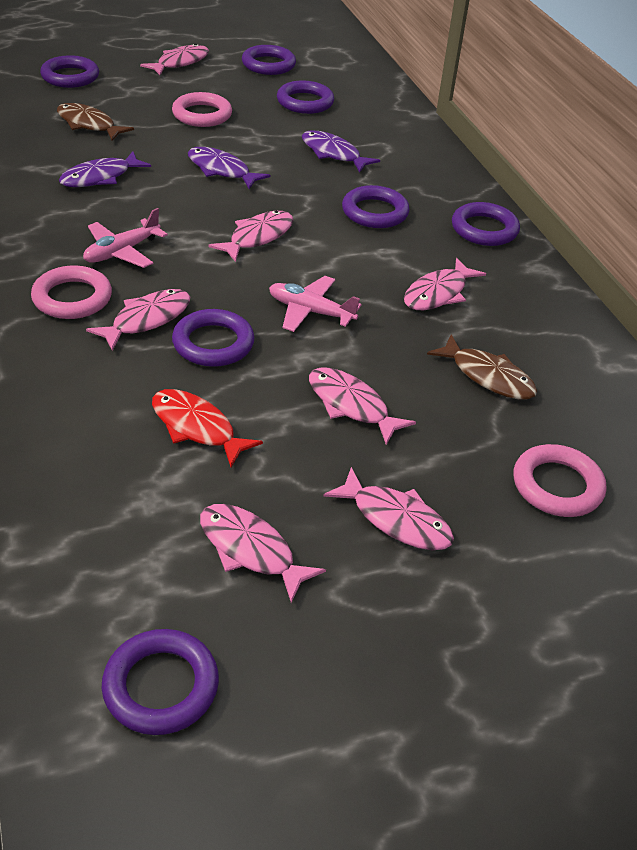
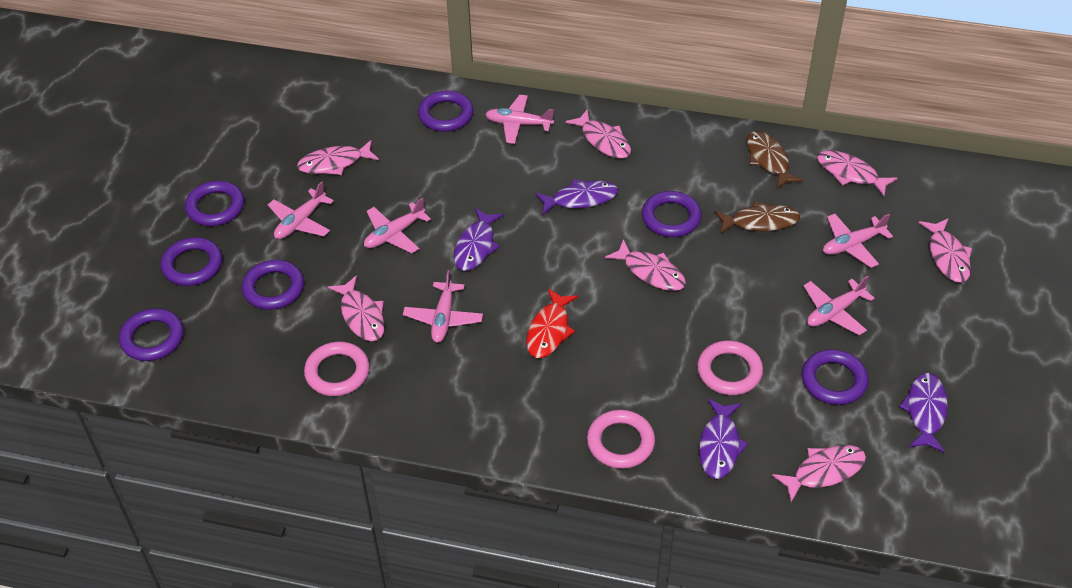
pink plane: 2 -> 6
purple fish: 3 -> 4

